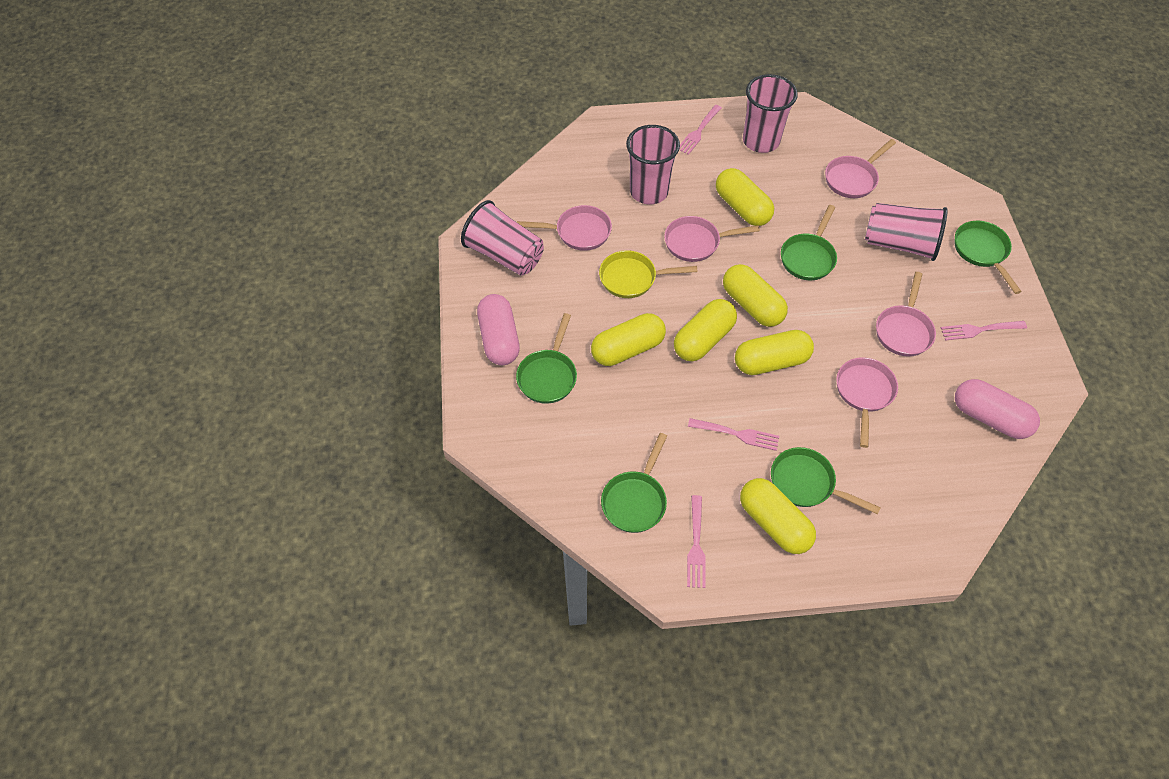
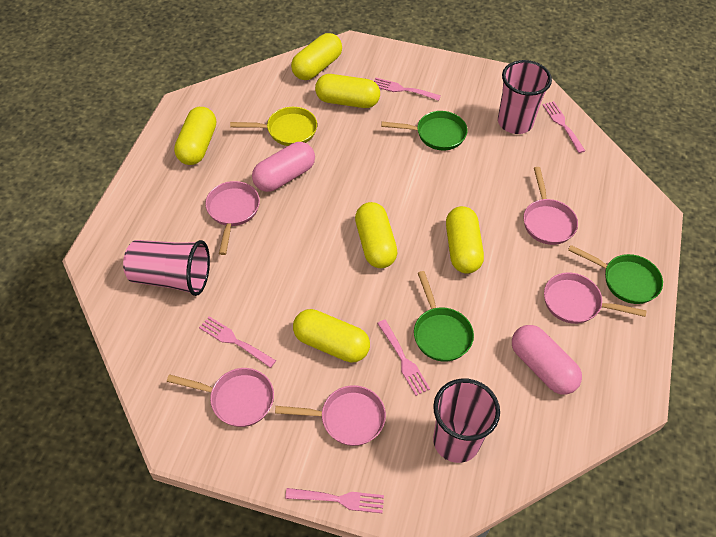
green pan: 5 -> 3
pink cup: 4 -> 3
pink fork: 4 -> 5

